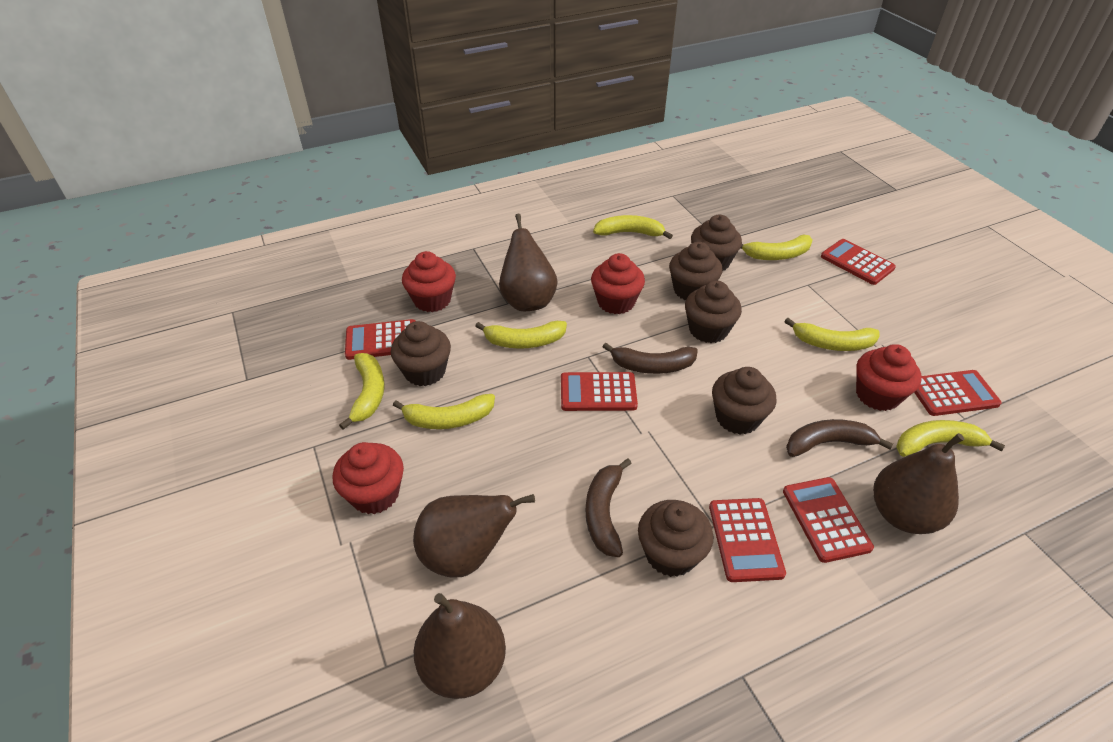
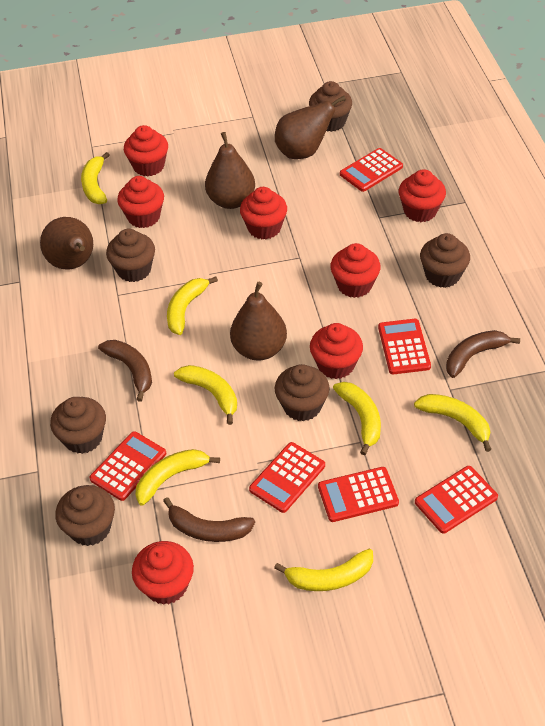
red cupcake: 4 -> 7

